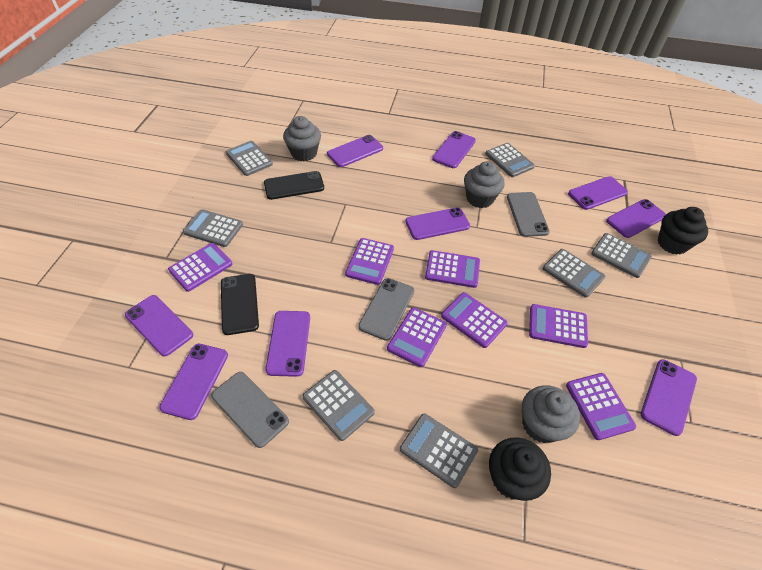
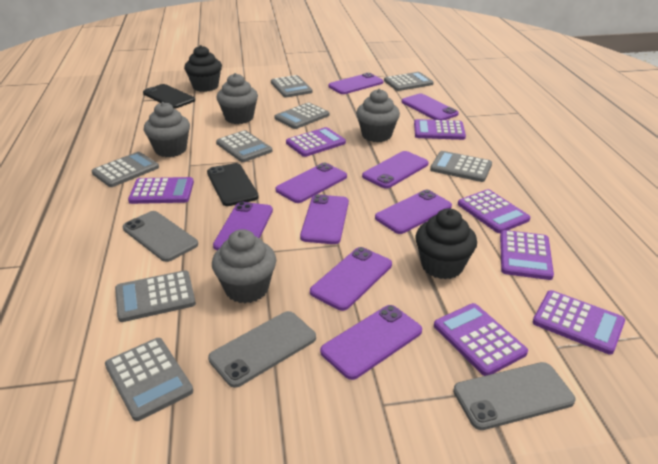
grey calculator: 7 -> 8
grey cupcake: 3 -> 4

